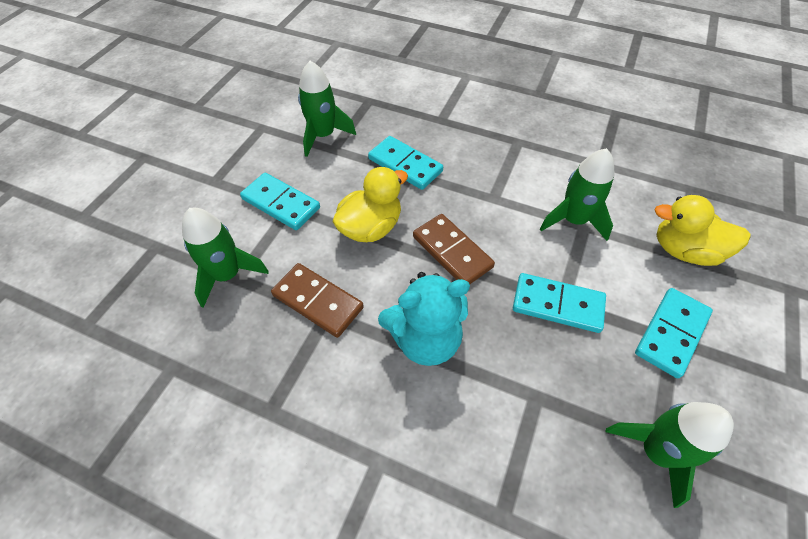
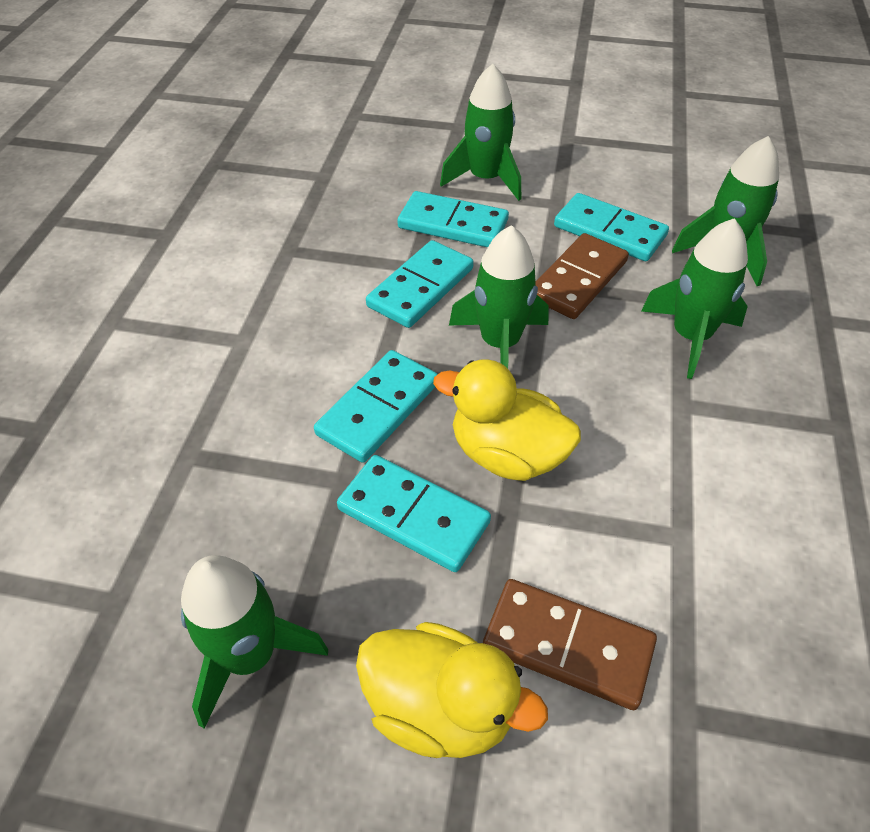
green rocket: 4 -> 5
turquoise domino: 4 -> 5
turquoise teddy bear: 1 -> 0

